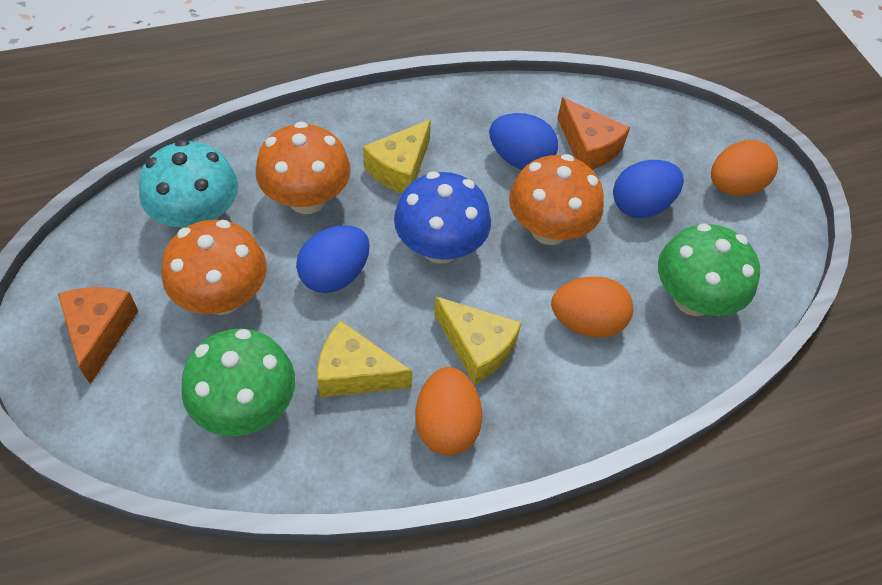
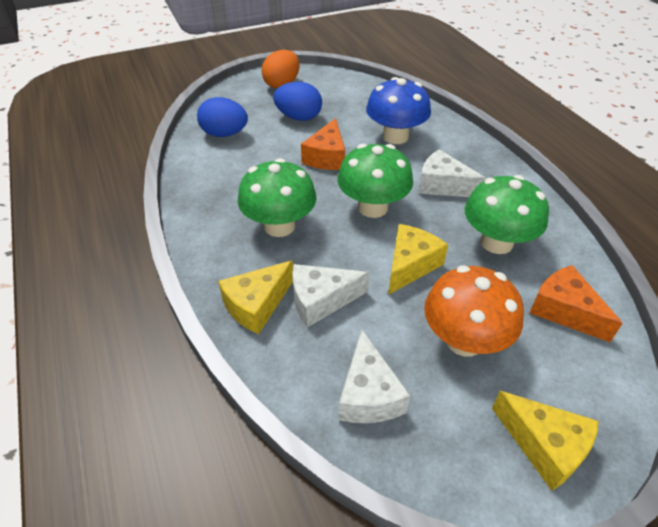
blue egg: 3 -> 2
green mushroom: 2 -> 3
orange egg: 3 -> 1
orange mushroom: 3 -> 1
turquoise mushroom: 1 -> 0
white cheese: 0 -> 3

